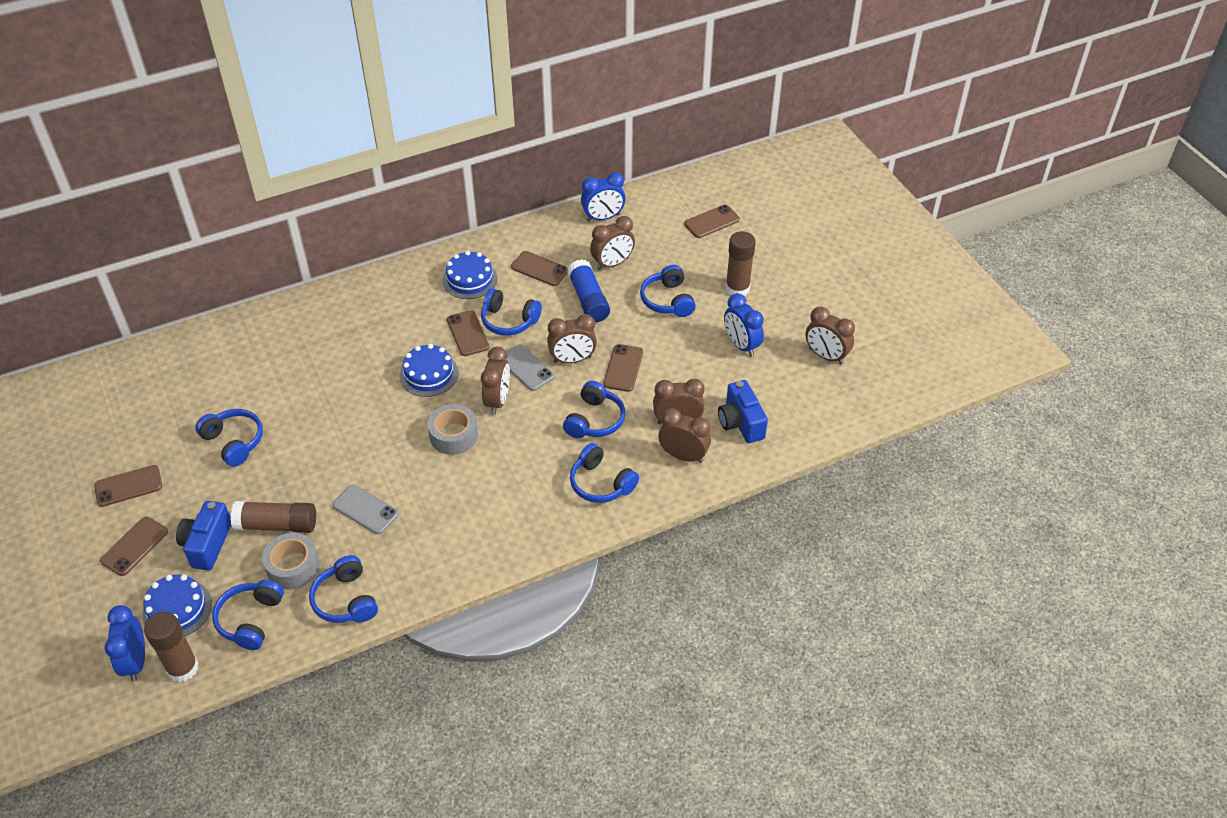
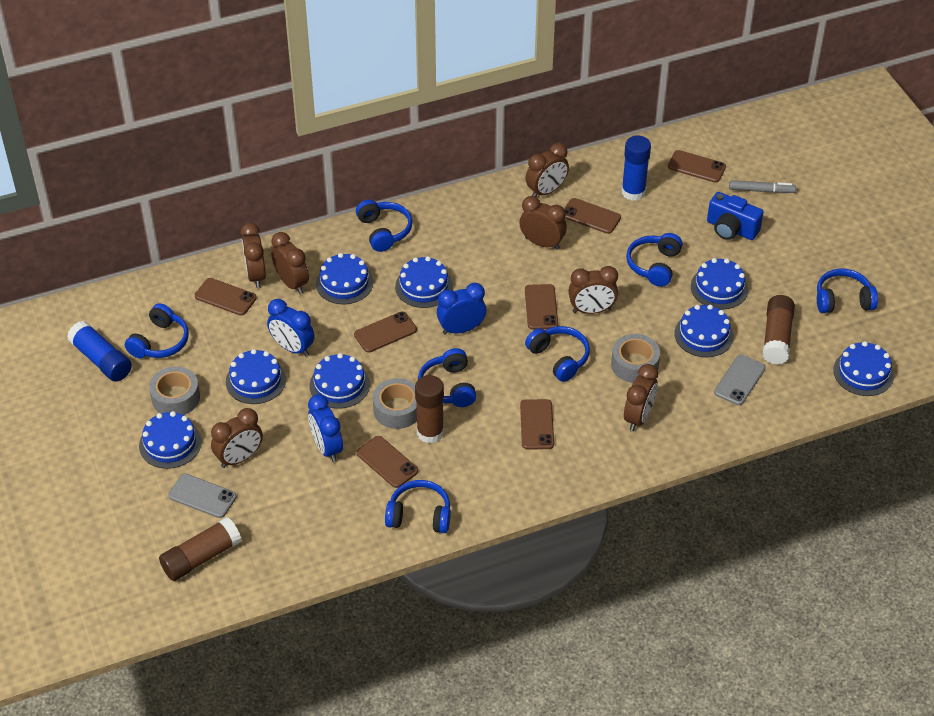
blue cake: 3 -> 8
blue camera: 2 -> 1
blue glue stick: 1 -> 2
brown clock: 6 -> 7
brown phone: 6 -> 7
grey marker: 0 -> 1
grey tape: 2 -> 3

